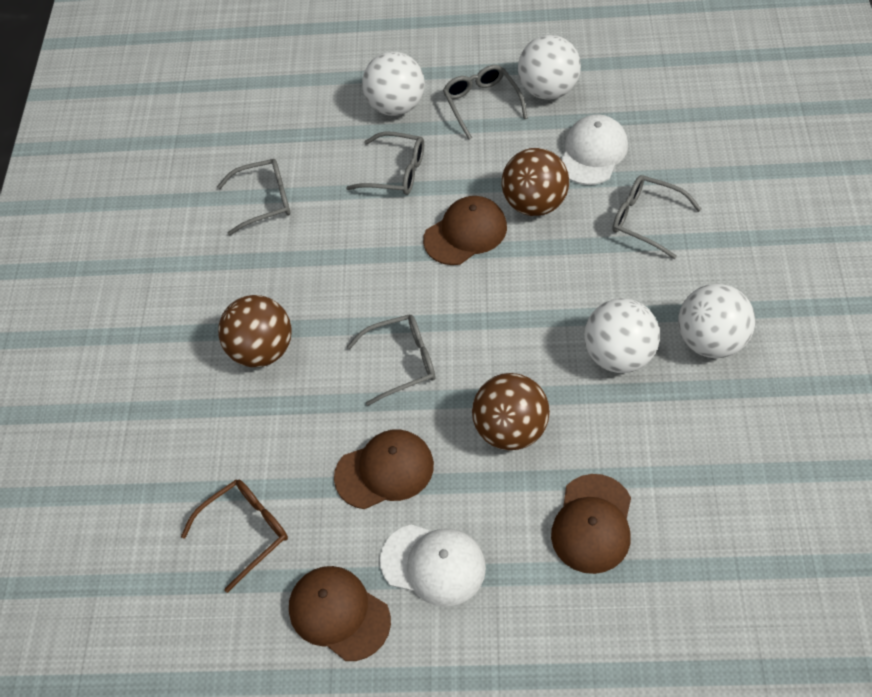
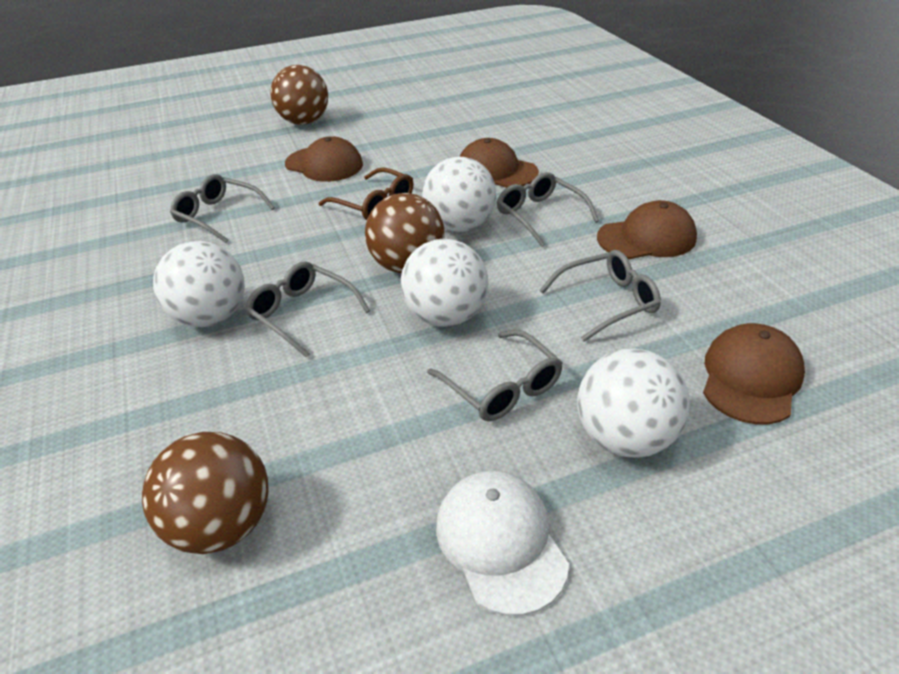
white cap: 2 -> 1

